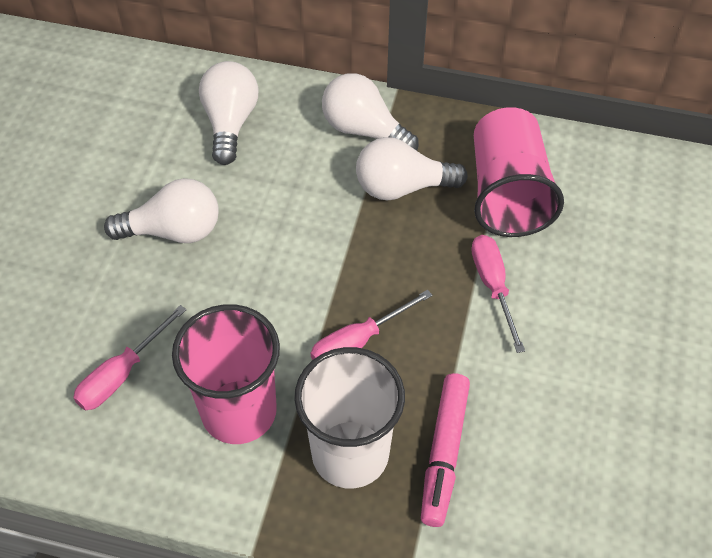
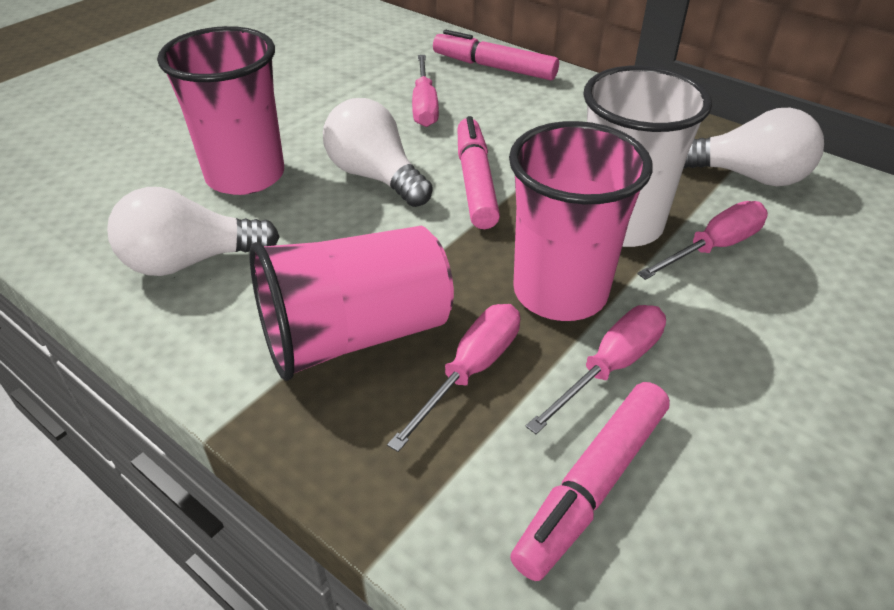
pink cup: 2 -> 3
pink marker: 1 -> 3
pink screwdriver: 3 -> 4
white light bulb: 4 -> 3

